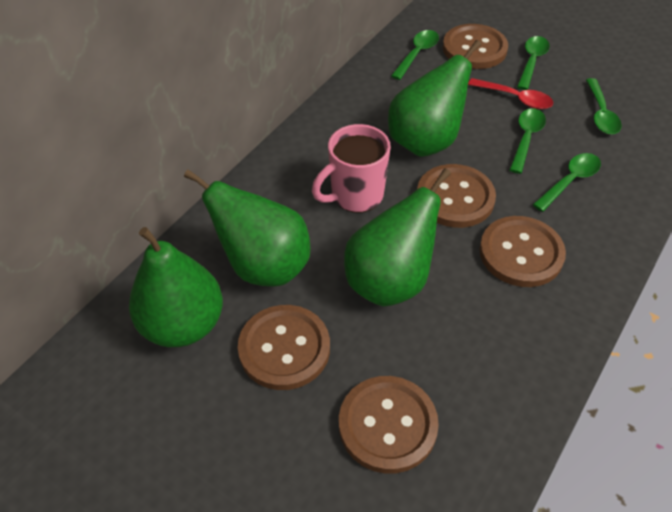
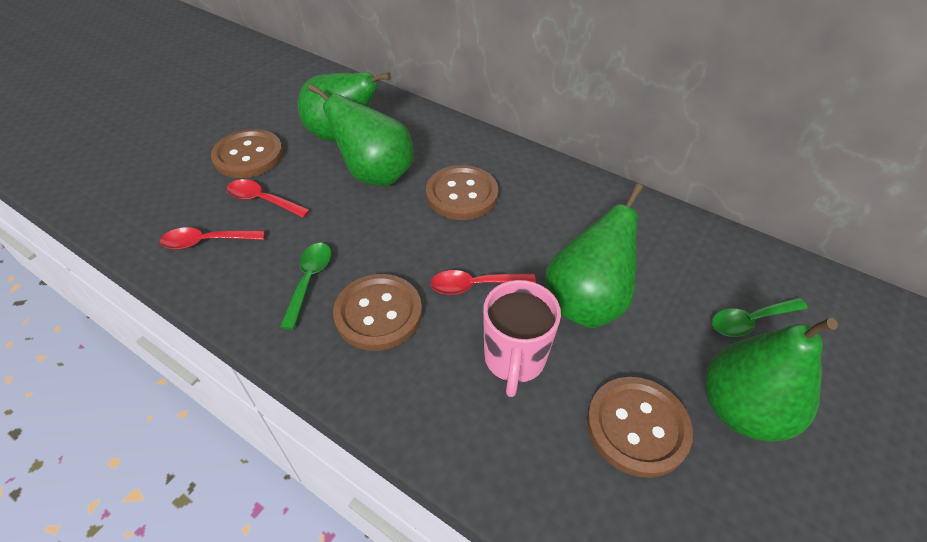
brown button: 5 -> 4
green spoon: 5 -> 2
red spoon: 1 -> 3

